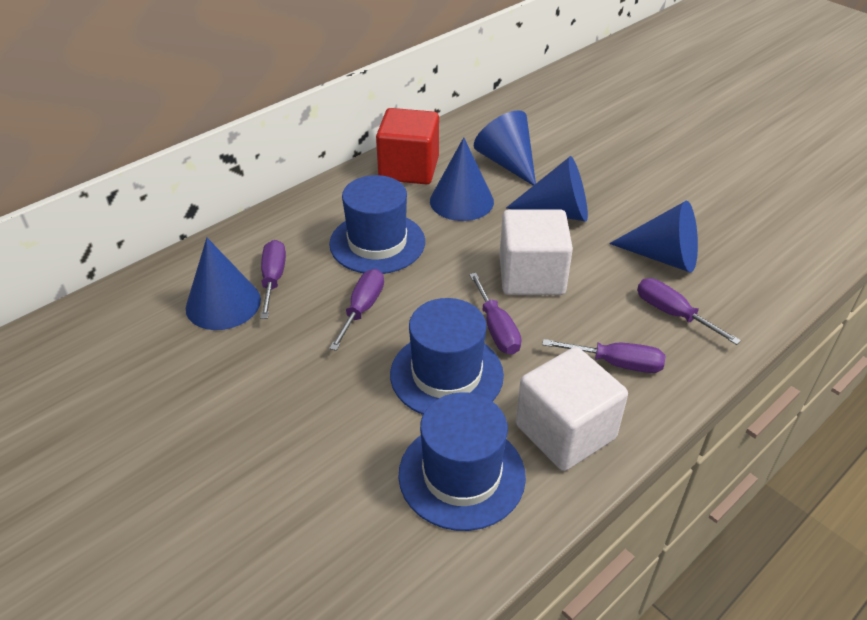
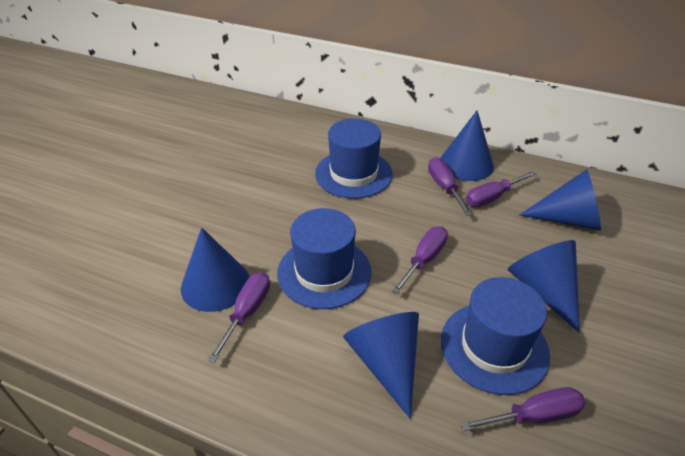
red cube: 1 -> 0
white cube: 2 -> 0

